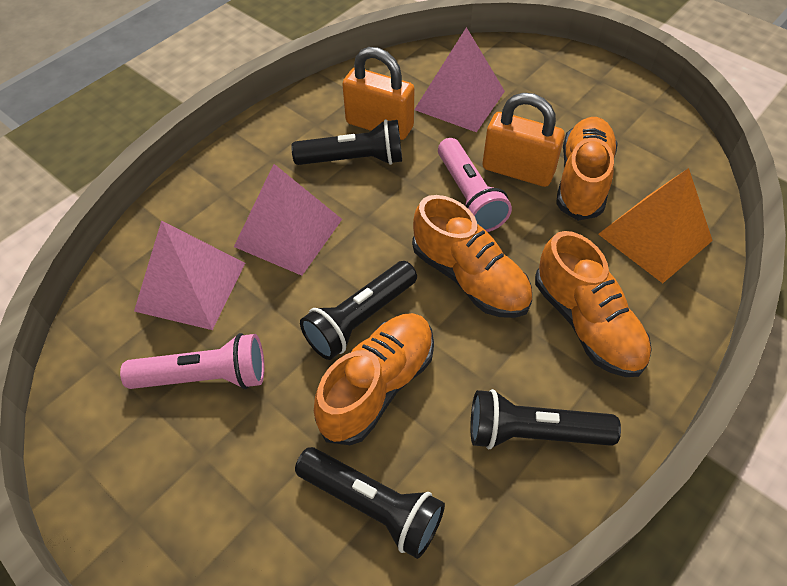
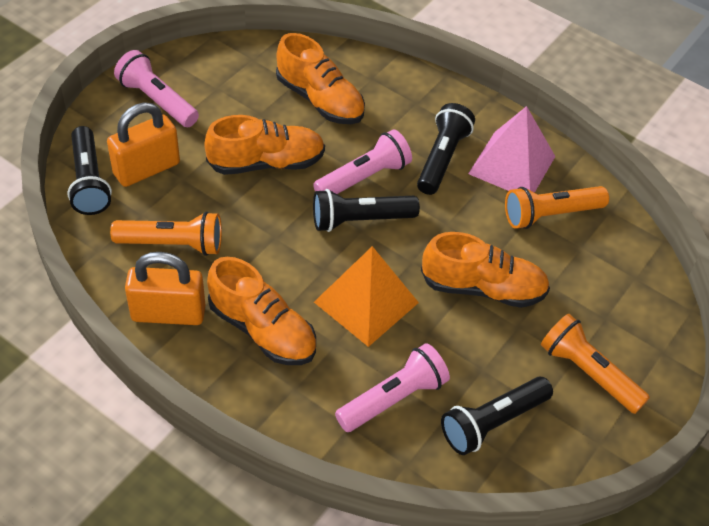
orange flashlight: 0 -> 3
pink flashlight: 2 -> 3
pink pyramid: 3 -> 1

